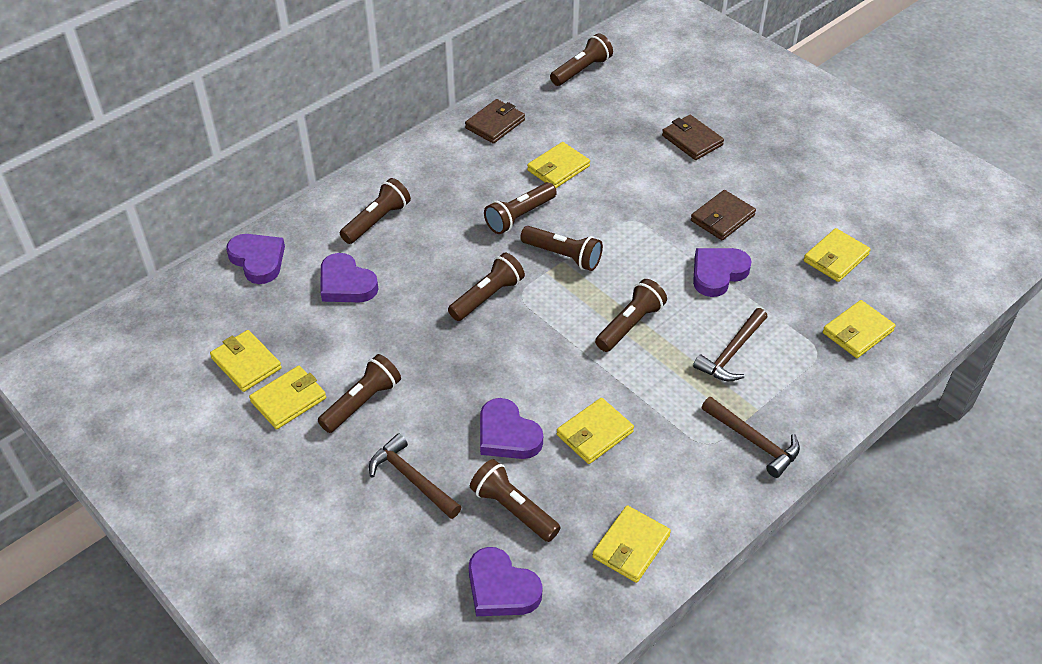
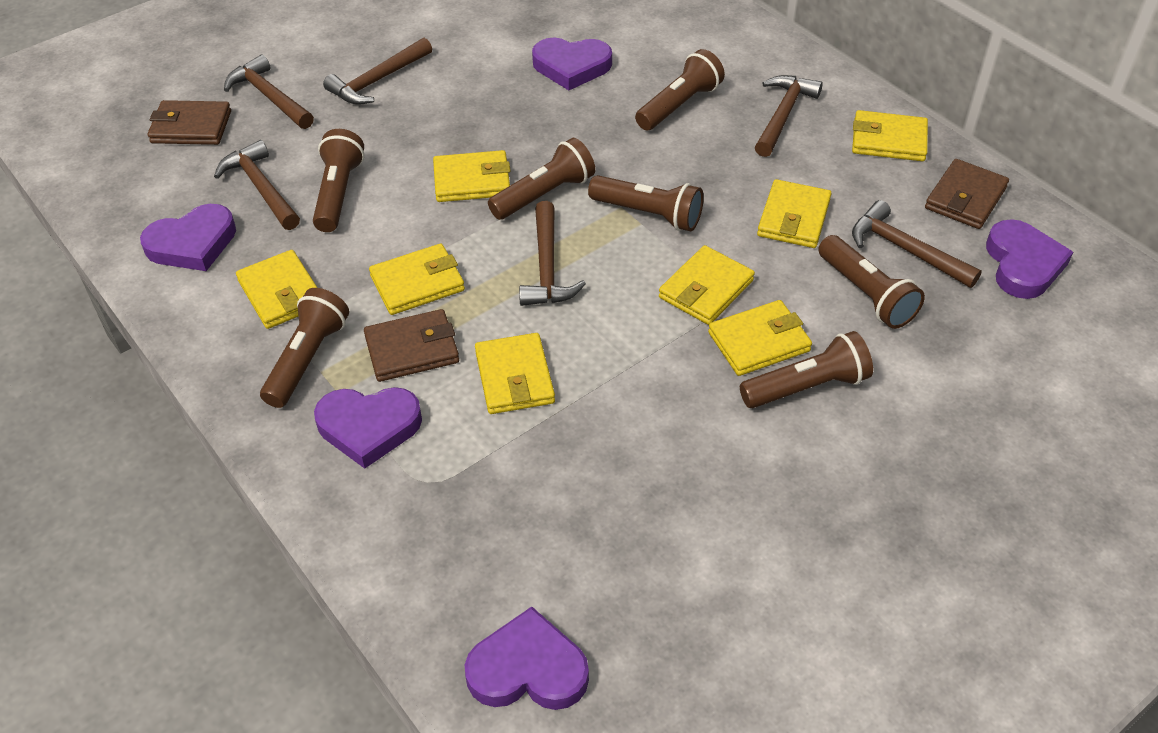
brown flashlight: 8 -> 7
brown hammer: 3 -> 6
yellow wallet: 7 -> 8

